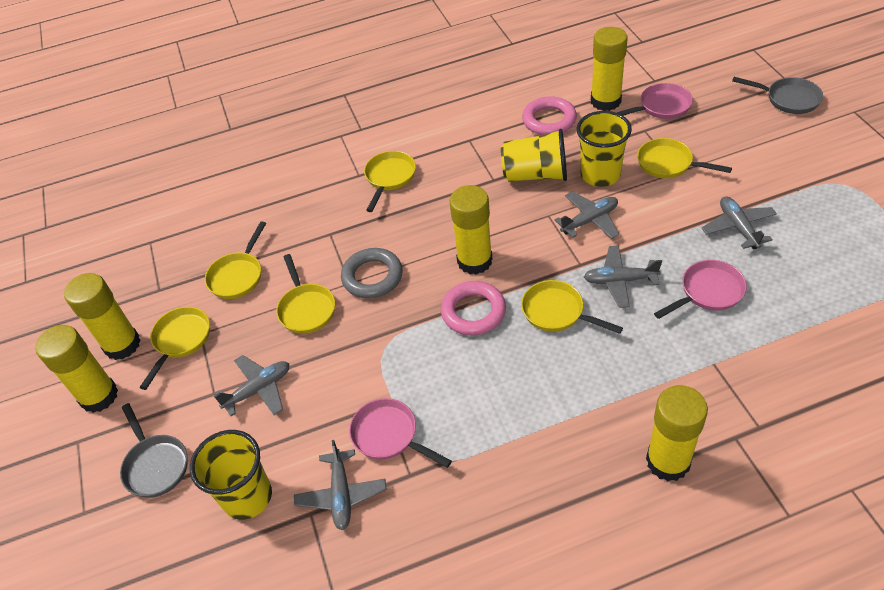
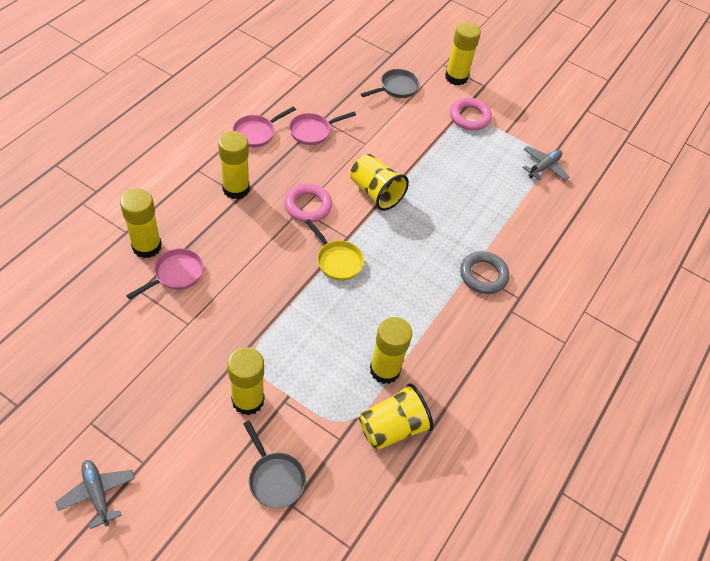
grey plane: 5 -> 2
yellow cup: 3 -> 2
yellow pan: 6 -> 1

